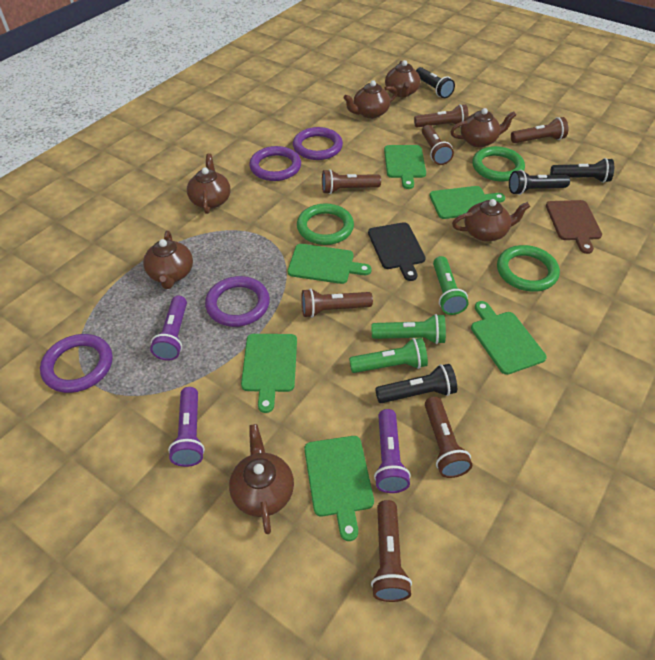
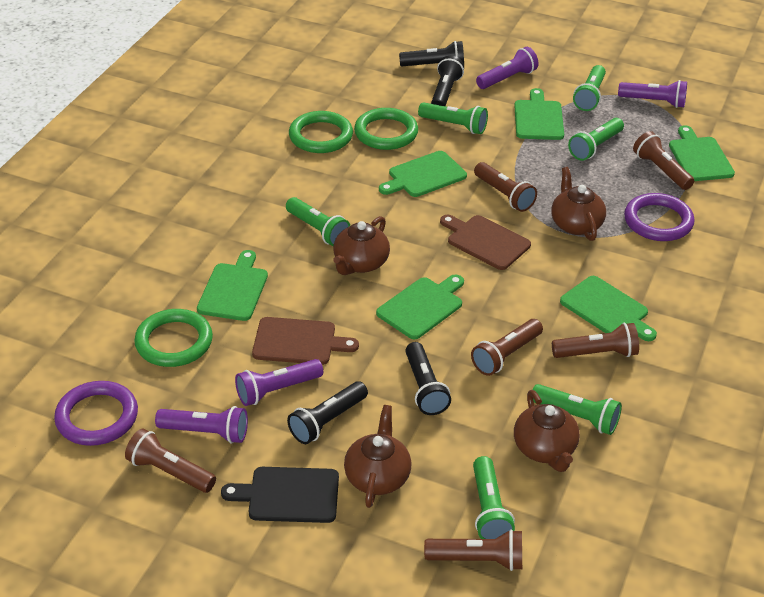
brown cutting board: 1 -> 2
brown flashlight: 7 -> 6
brown teapot: 7 -> 4
green flashlight: 3 -> 6
purple flashlight: 3 -> 4
purple ring: 4 -> 2

